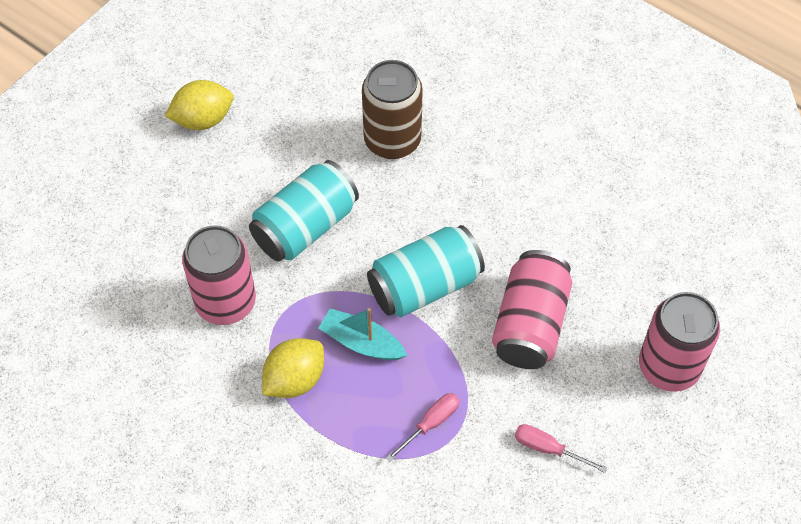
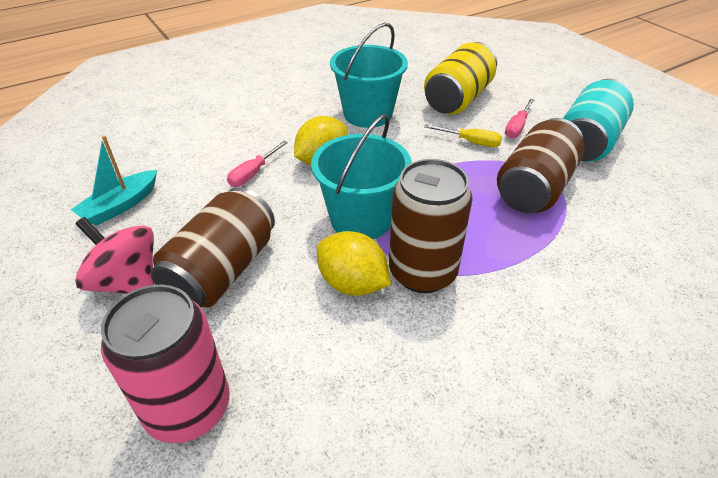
brown can: 1 -> 3
pink can: 3 -> 1
pink spinning top: 0 -> 1
turquoise bucket: 0 -> 2
turquoise can: 2 -> 1
yellow can: 0 -> 1
yellow screwdriver: 0 -> 1

